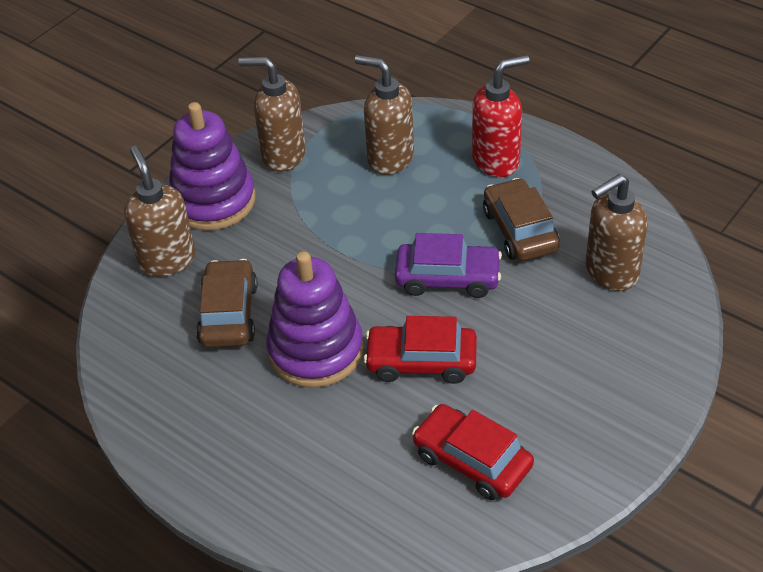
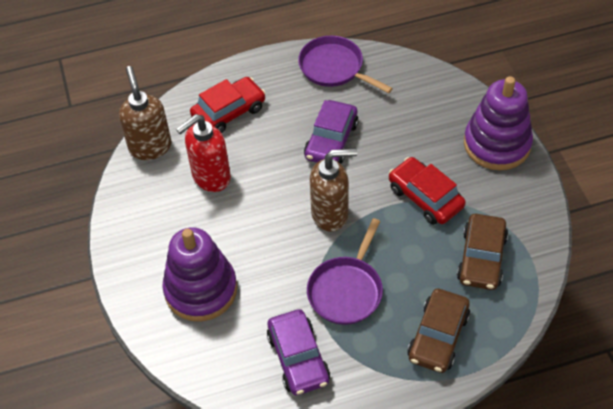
brown soap dispenser: 4 -> 2
purple car: 1 -> 2
purple pan: 0 -> 2

